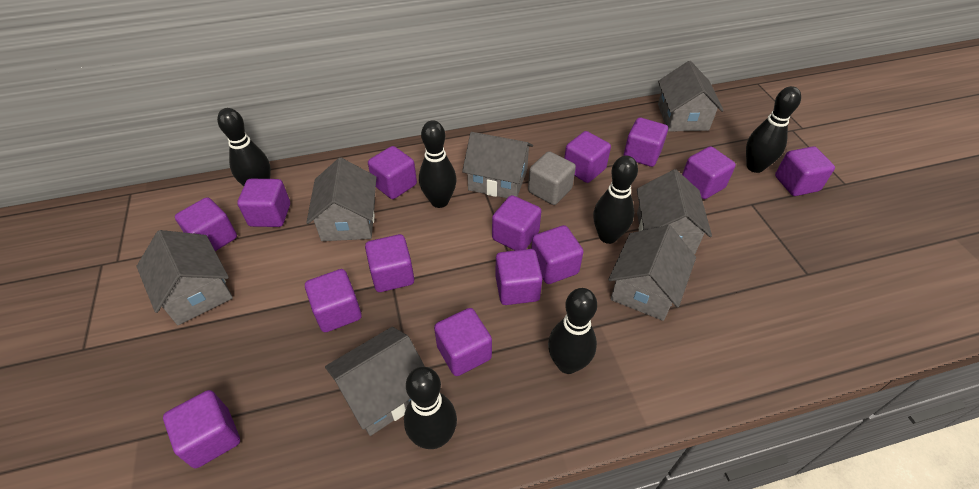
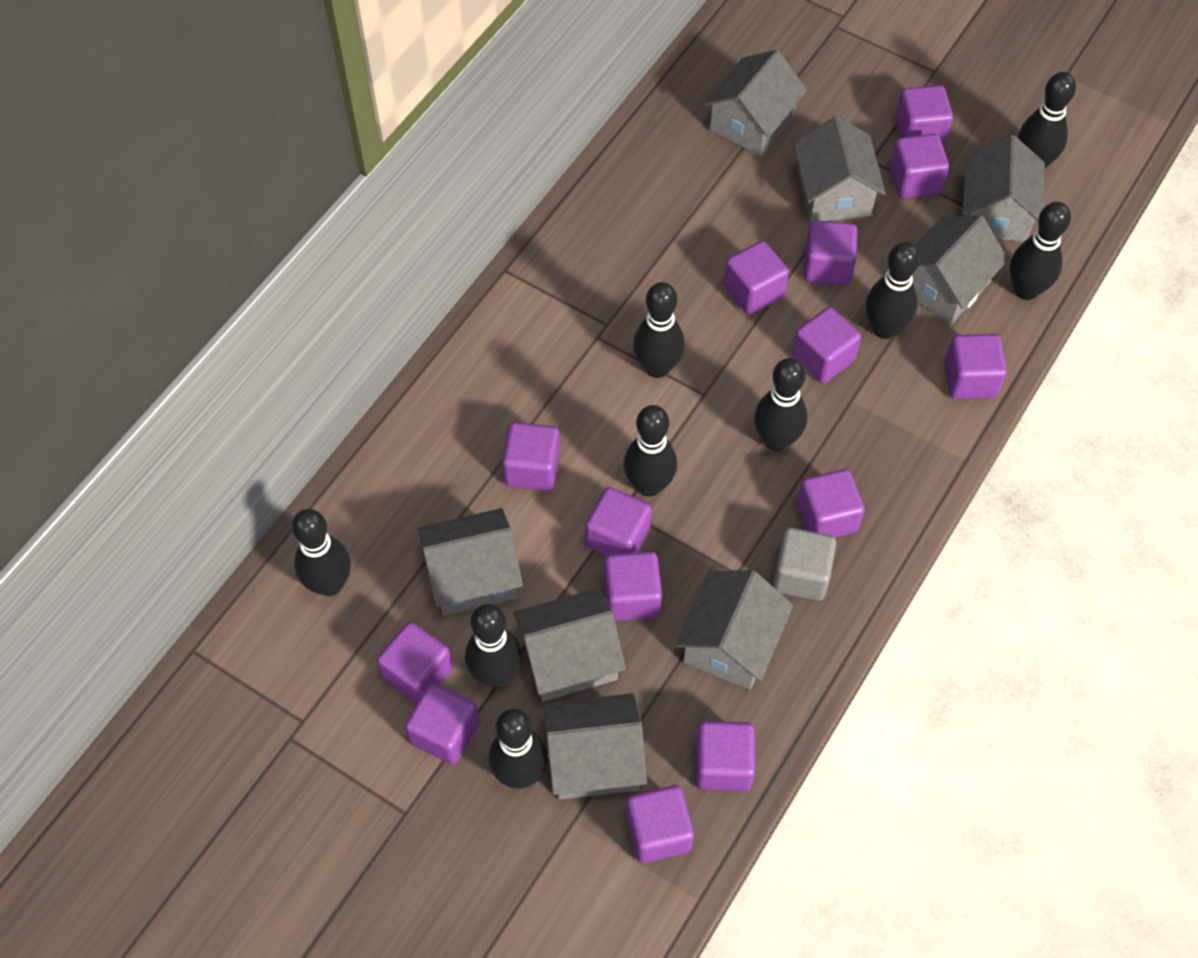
black bowling pin: 6 -> 9
grey house: 7 -> 8

